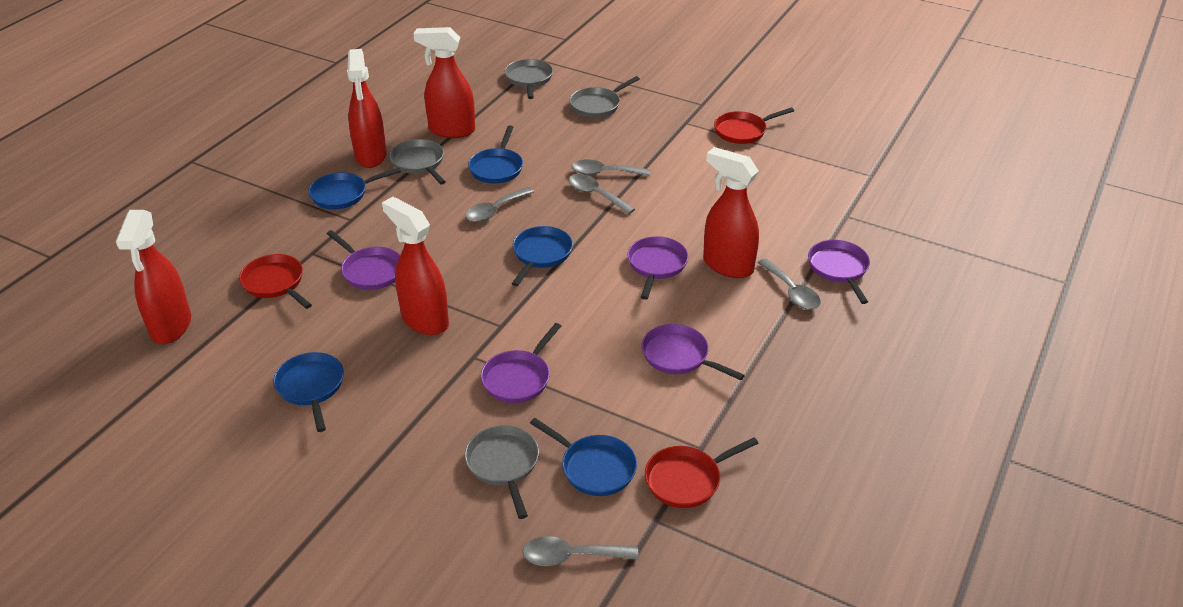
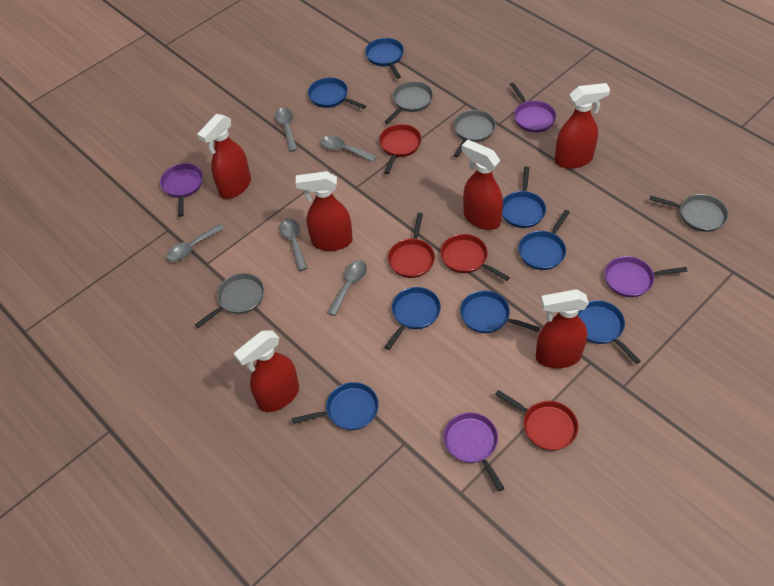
blue pan: 5 -> 8
purple pan: 5 -> 4
red pan: 3 -> 4
red spray bottle: 5 -> 6

